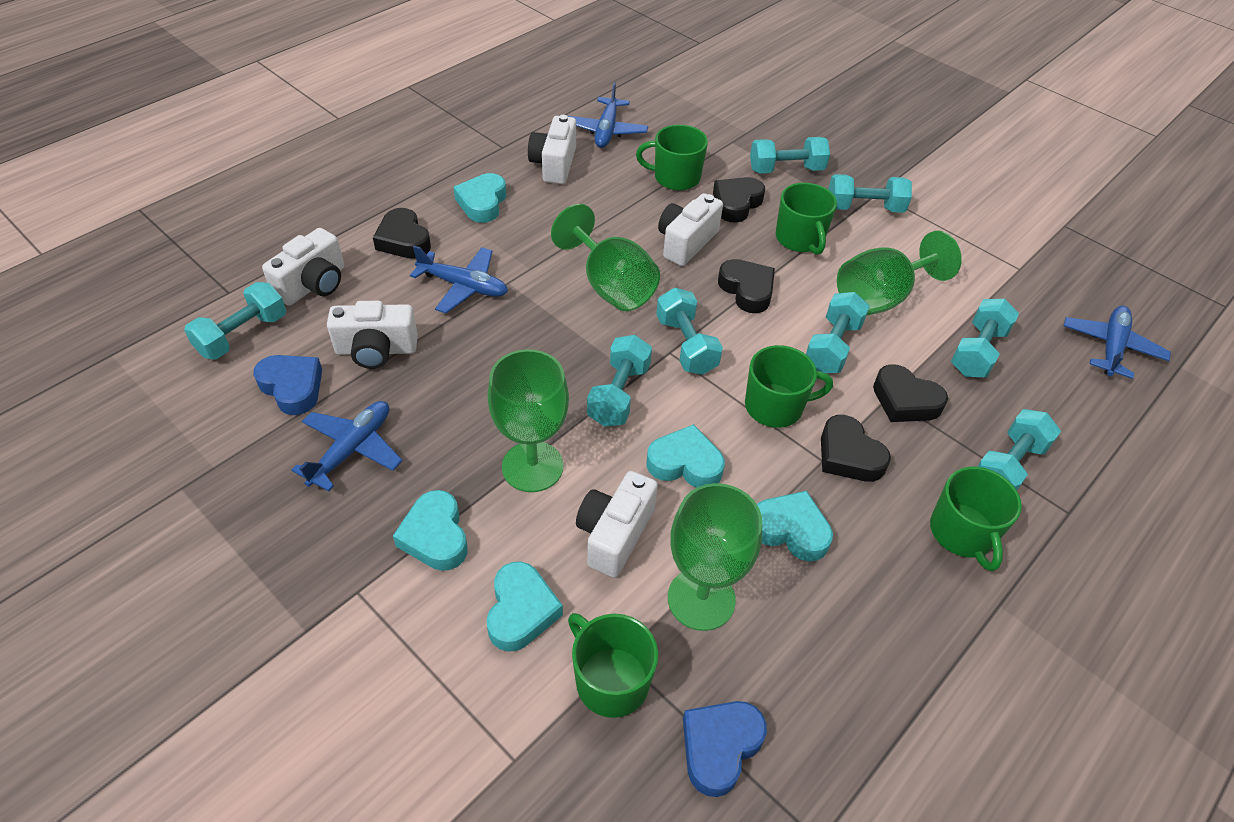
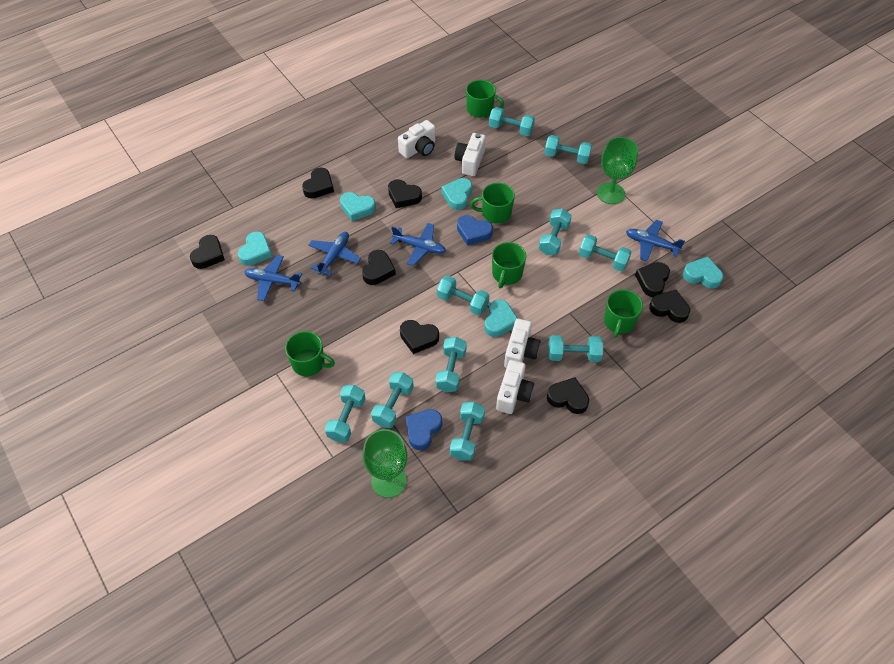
black heart: 5 -> 8
green goblet: 4 -> 2
turquoise dumbbell: 8 -> 10
white camera: 5 -> 4

